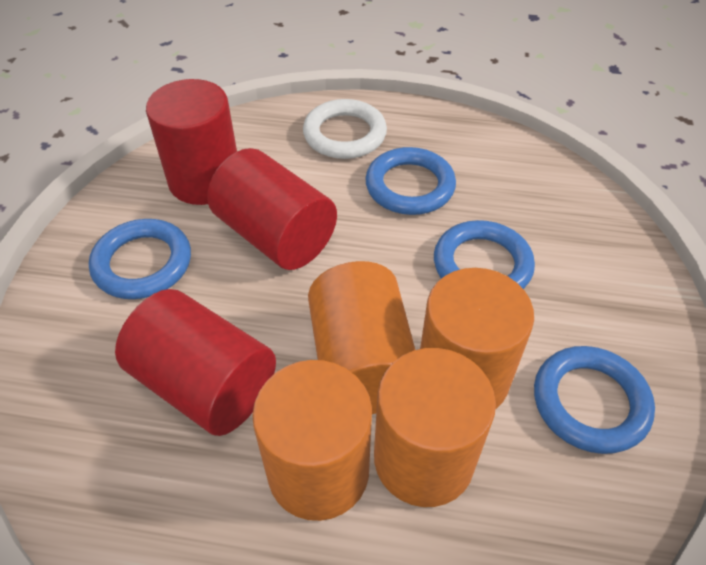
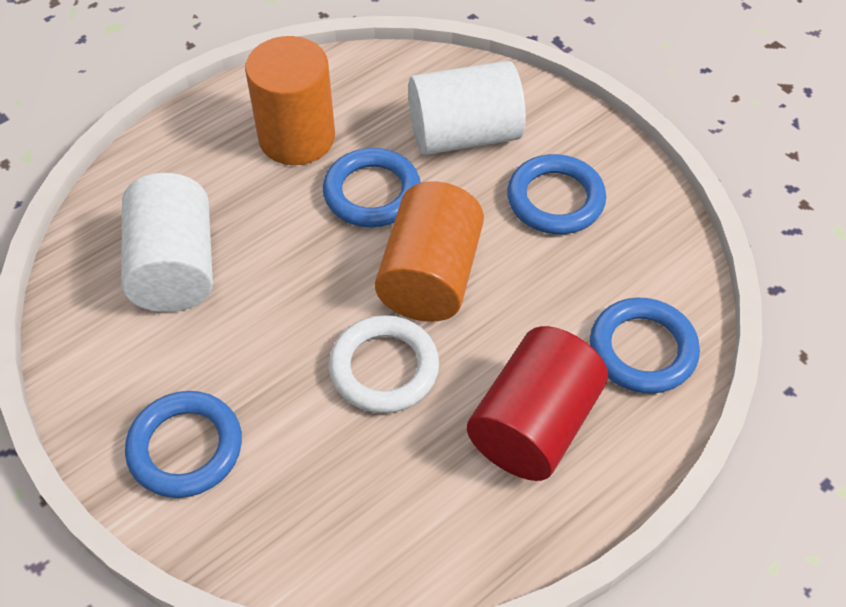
orange cylinder: 4 -> 2
red cylinder: 3 -> 1
white cylinder: 0 -> 2

